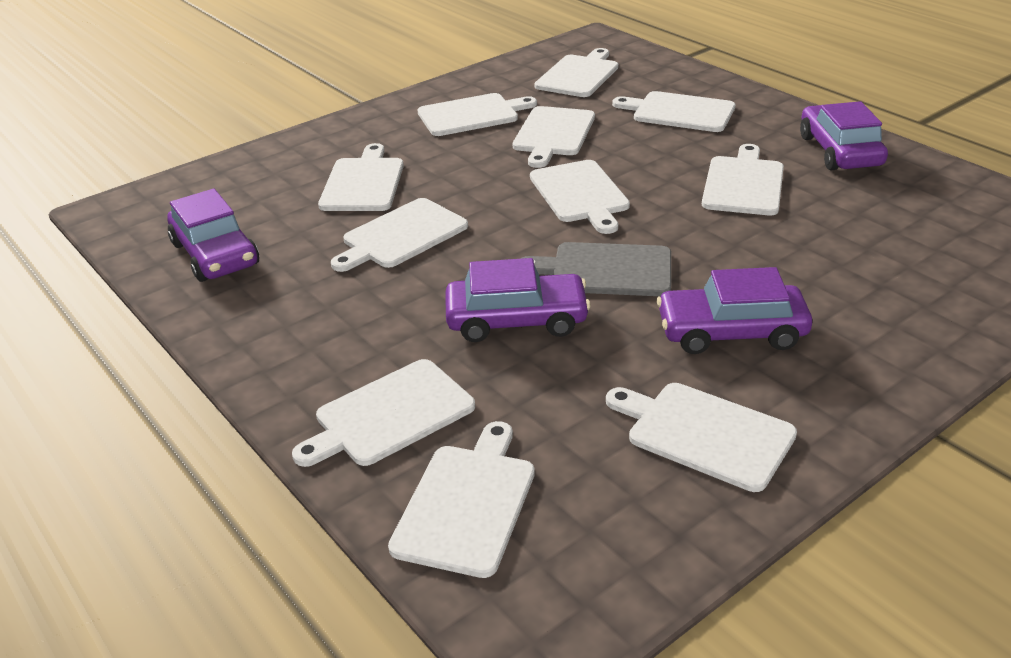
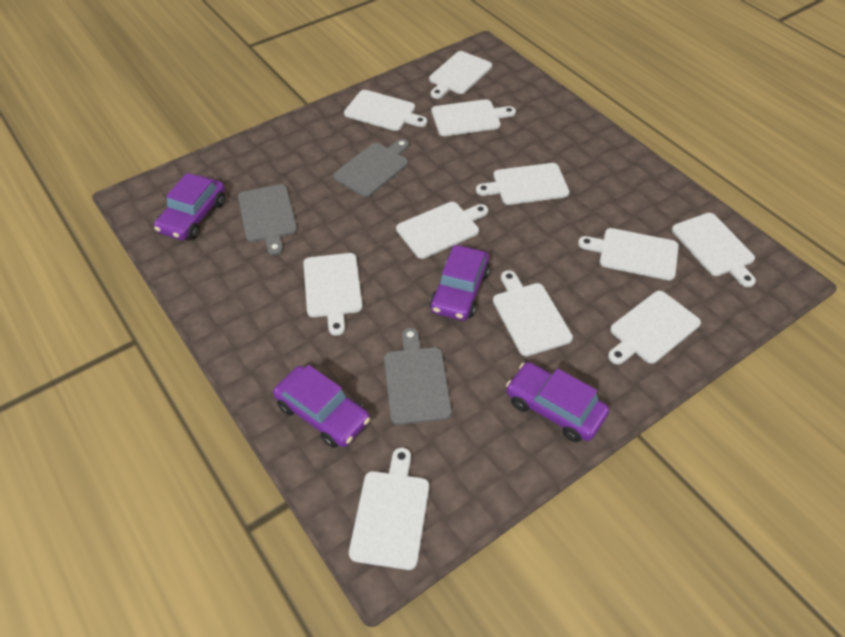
grey cutting board: 1 -> 3

